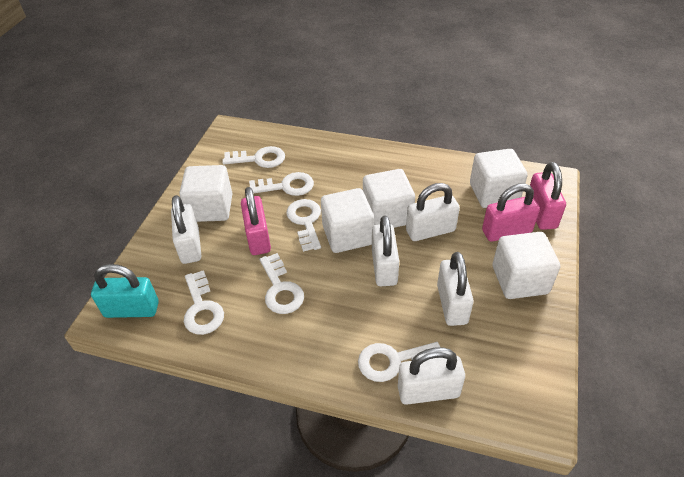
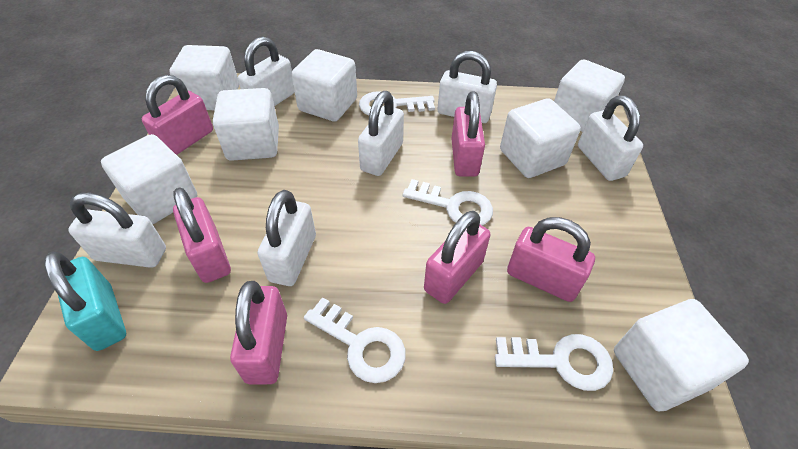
pink padlock: 3 -> 6
white cube: 5 -> 7
white key: 6 -> 4
white padlock: 5 -> 6

